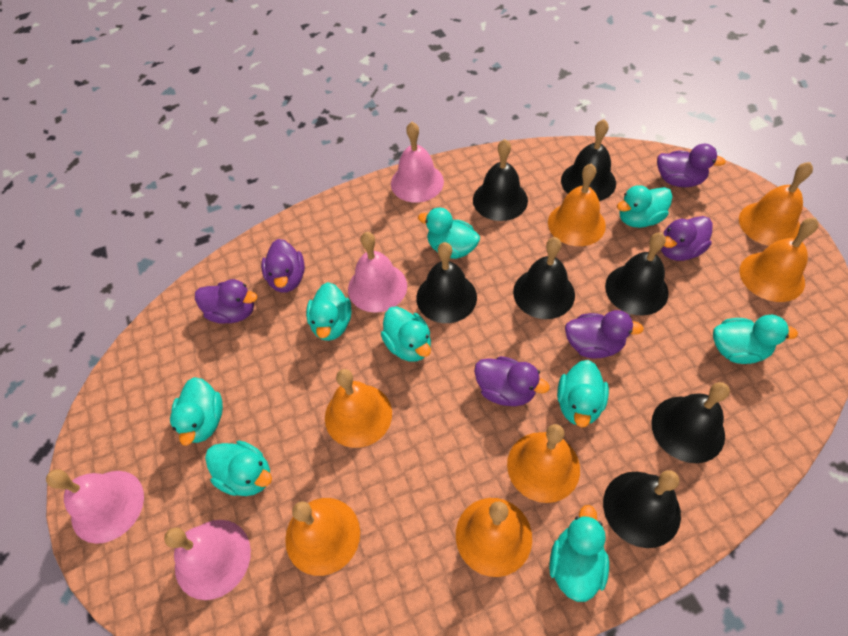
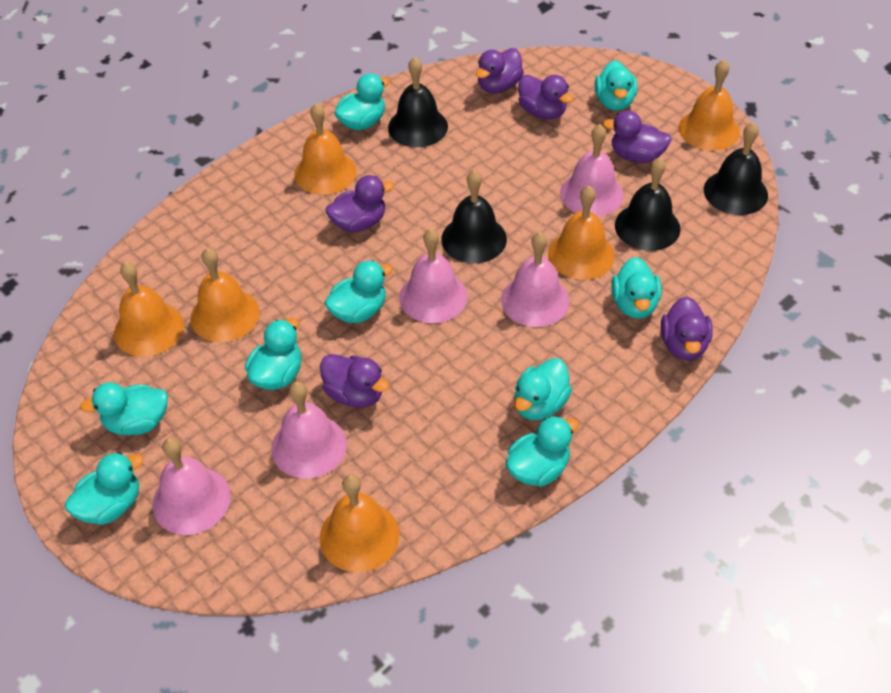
black bell: 7 -> 4
orange bell: 7 -> 6
pink bell: 4 -> 5

